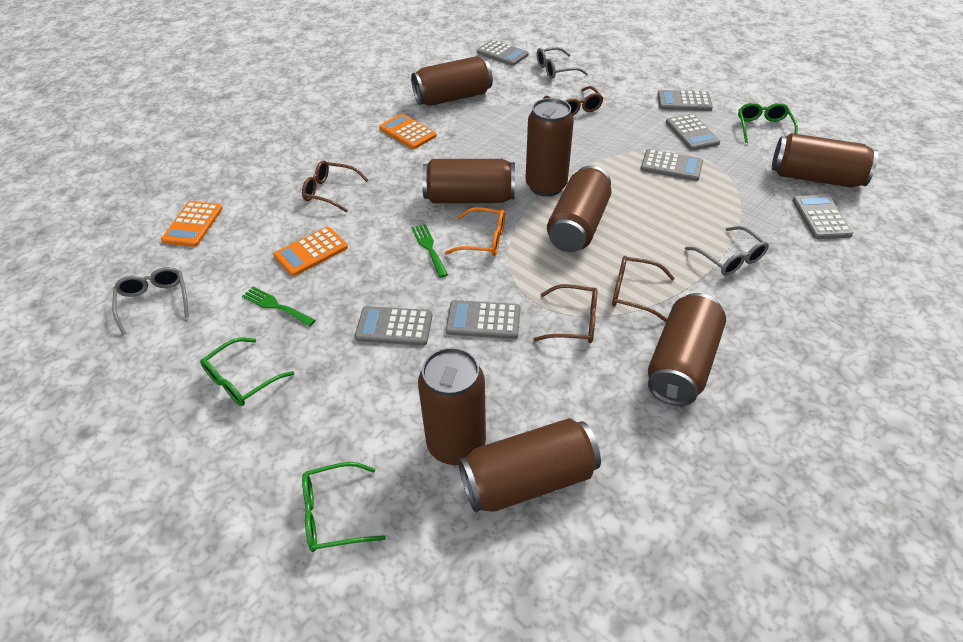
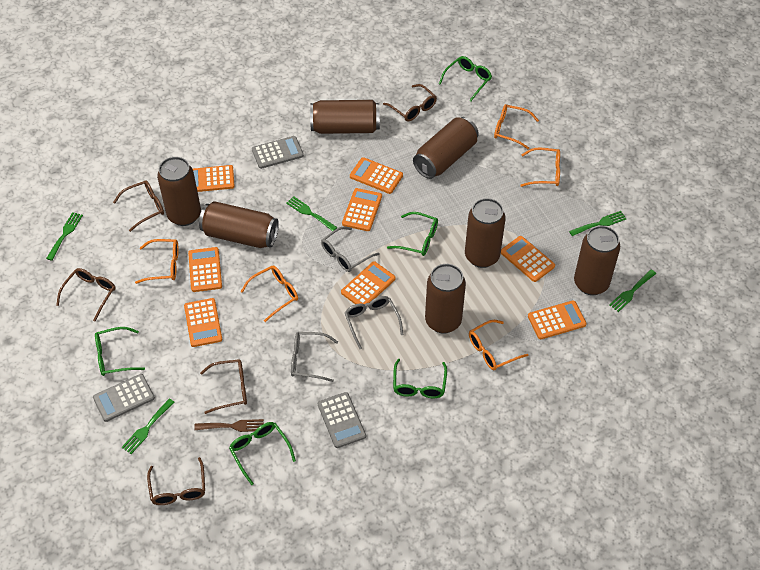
brown can: 8 -> 7
brown fork: 0 -> 1
brown glasses: 4 -> 5
green fork: 2 -> 5
green glasses: 3 -> 5
grey calculator: 7 -> 3
orange calculator: 3 -> 8
orange glasses: 1 -> 5

